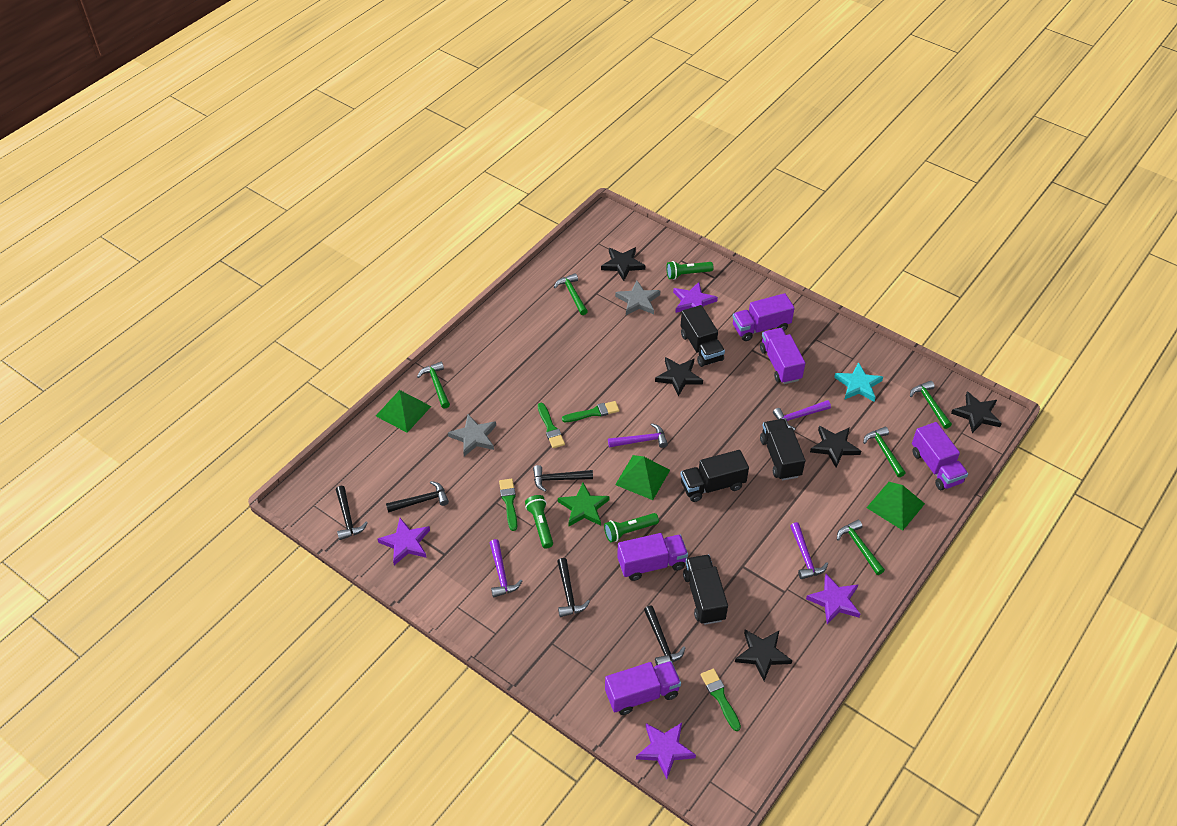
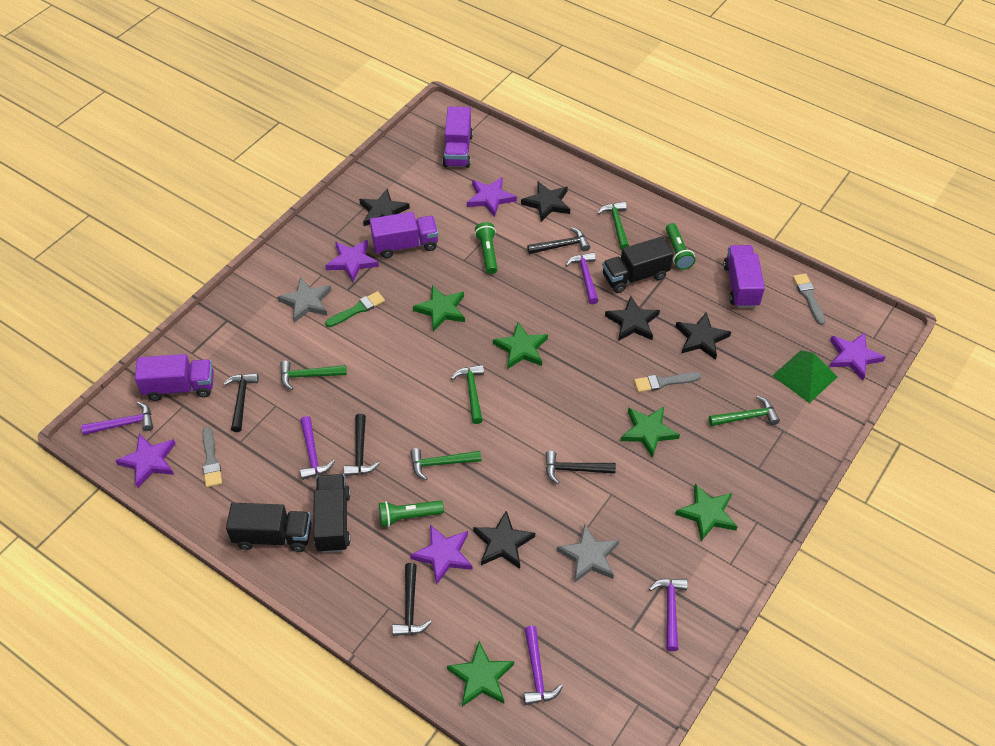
black truck: 4 -> 3
green brush: 4 -> 1
green pyramid: 3 -> 1
green star: 1 -> 5
grey brush: 0 -> 3
purple hammer: 4 -> 5
purple star: 4 -> 5
purple truck: 5 -> 4
turquoise star: 1 -> 0

